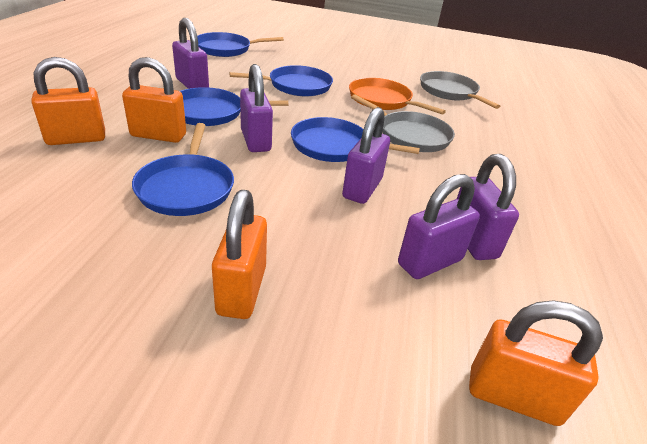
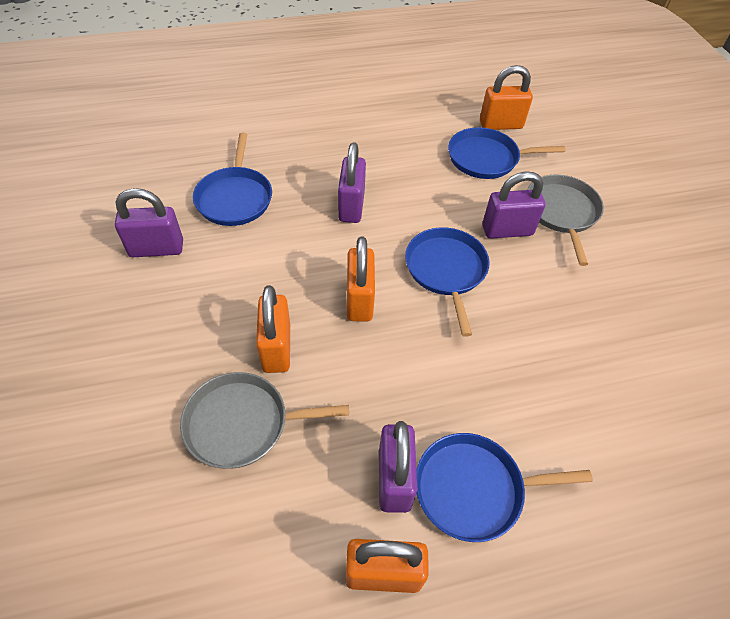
blue pan: 5 -> 4
orange pan: 1 -> 0
purple padlock: 5 -> 4

